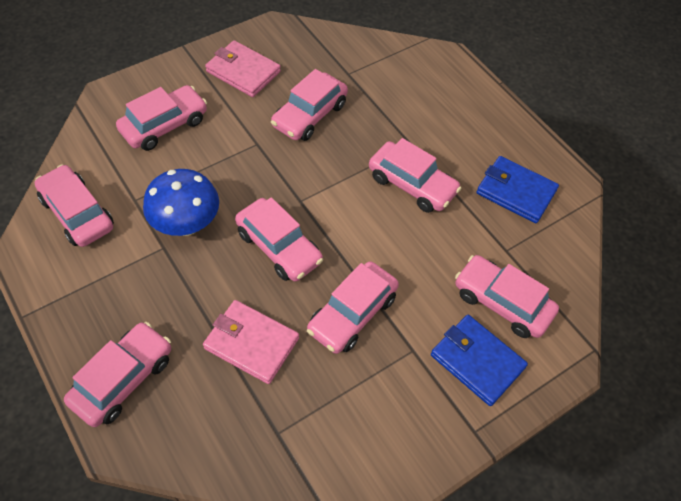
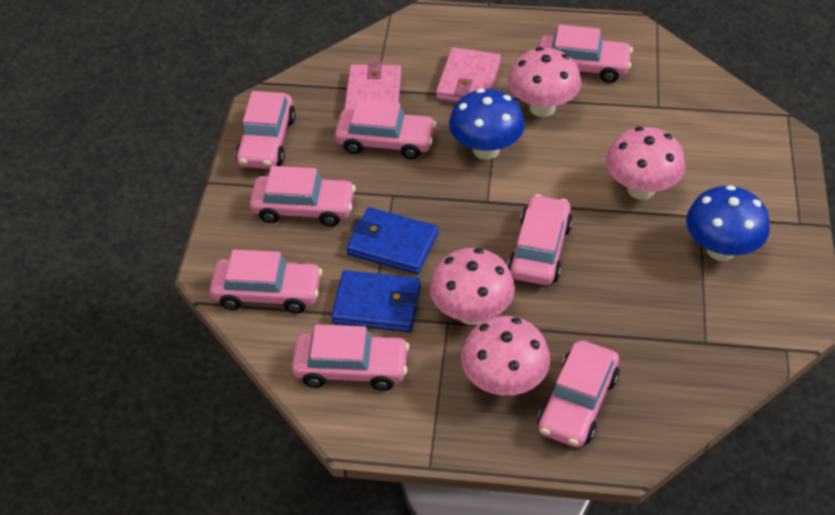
blue mushroom: 1 -> 2
pink mushroom: 0 -> 4

